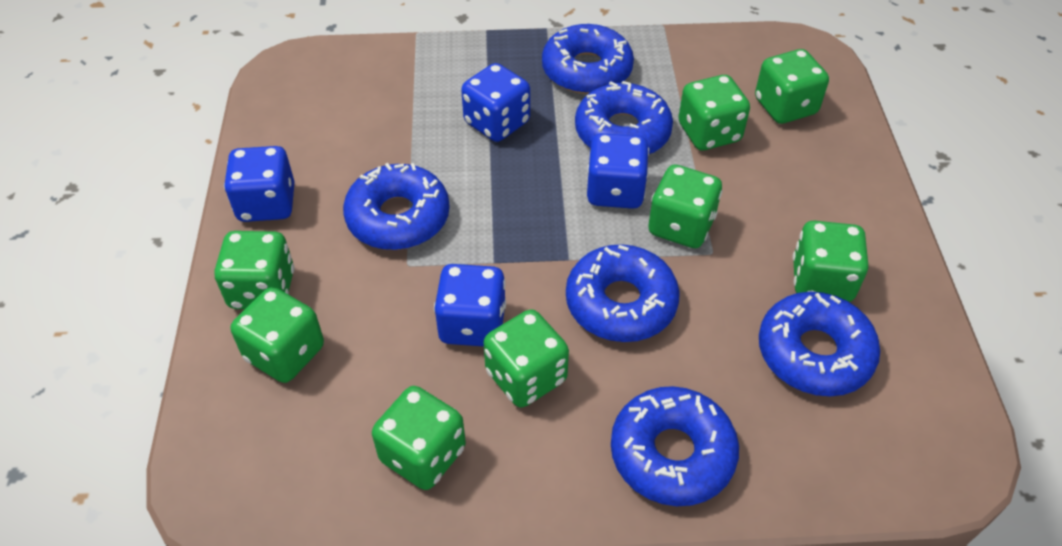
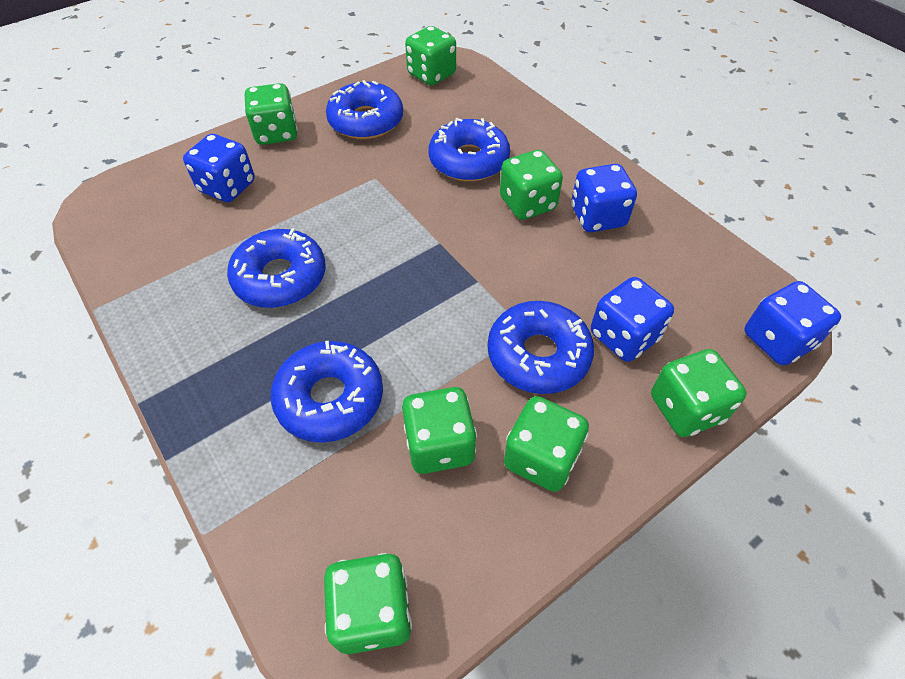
blue donut: 6 -> 5
green dice: 8 -> 7

